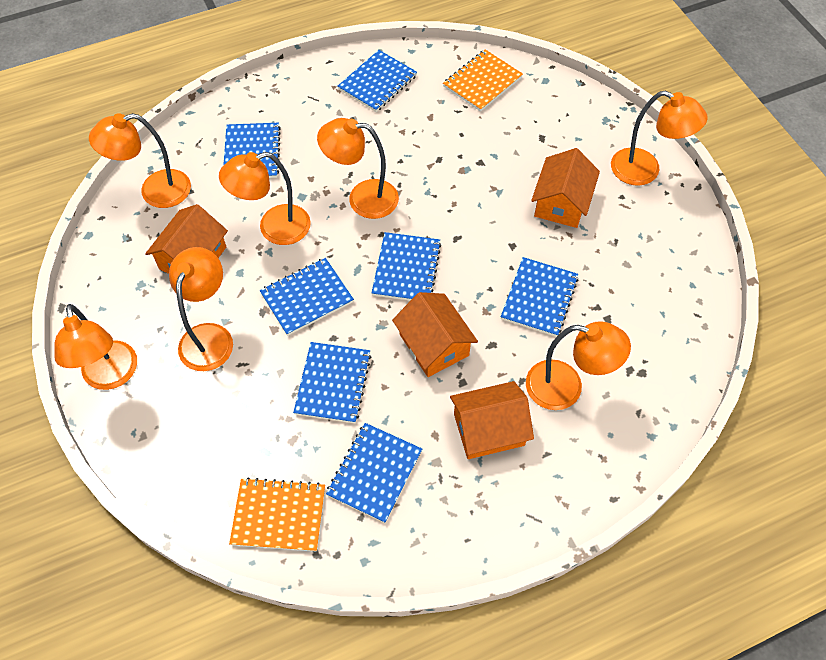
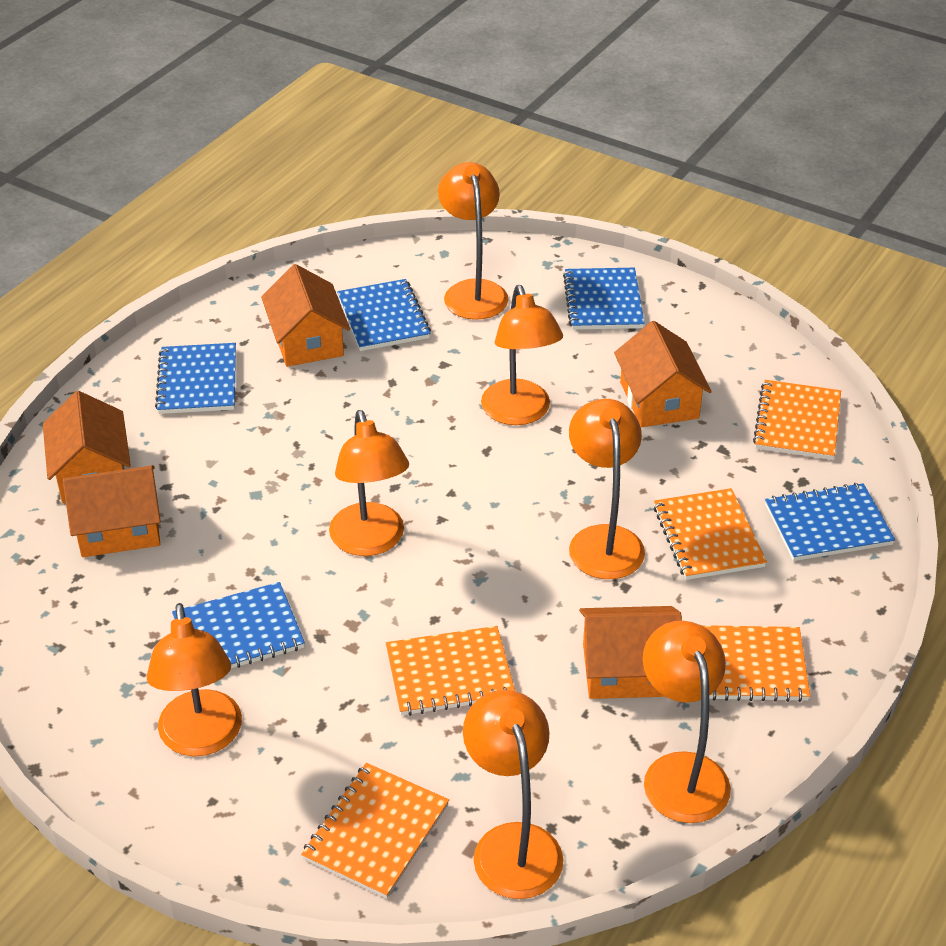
blue notebook: 7 -> 5
orange house: 4 -> 5
orange notebook: 2 -> 5

